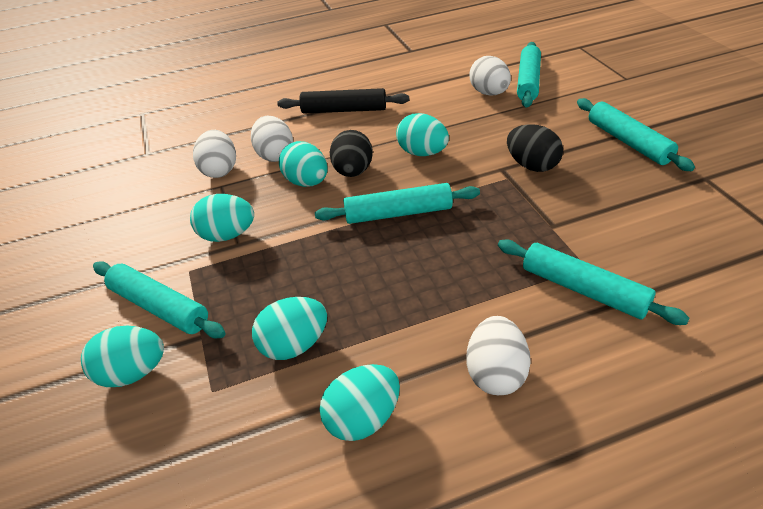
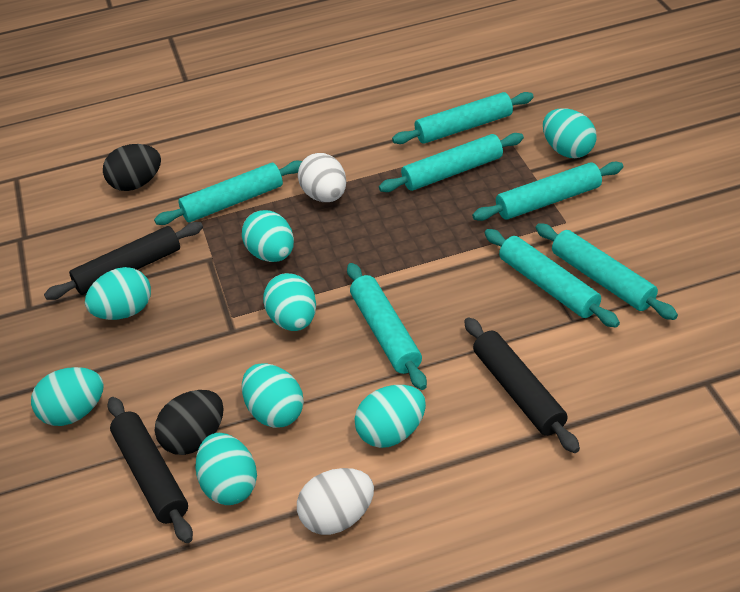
black rolling pin: 1 -> 3
turquoise egg: 6 -> 8
turquoise rolling pin: 5 -> 7
white egg: 4 -> 2

